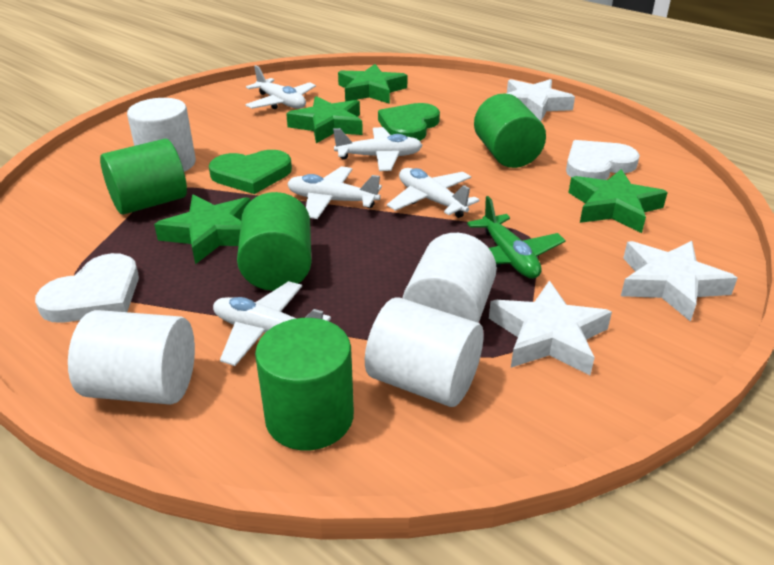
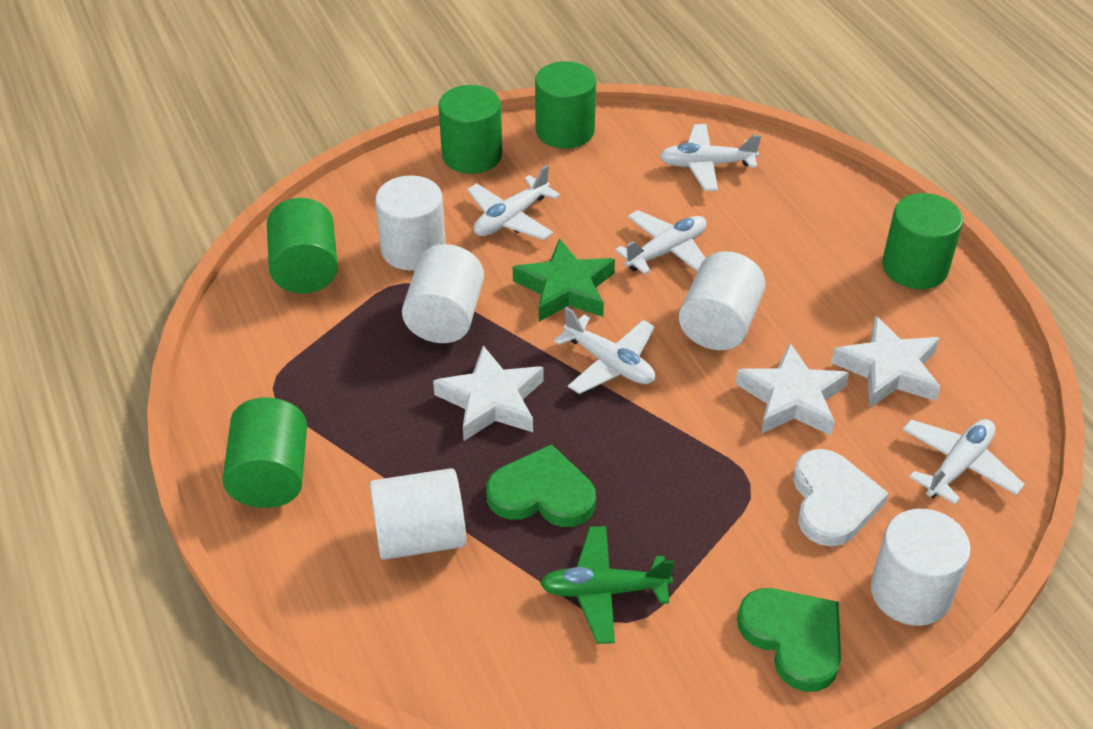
green cylinder: 4 -> 5
green star: 4 -> 1
white cylinder: 4 -> 5
white heart: 2 -> 1

